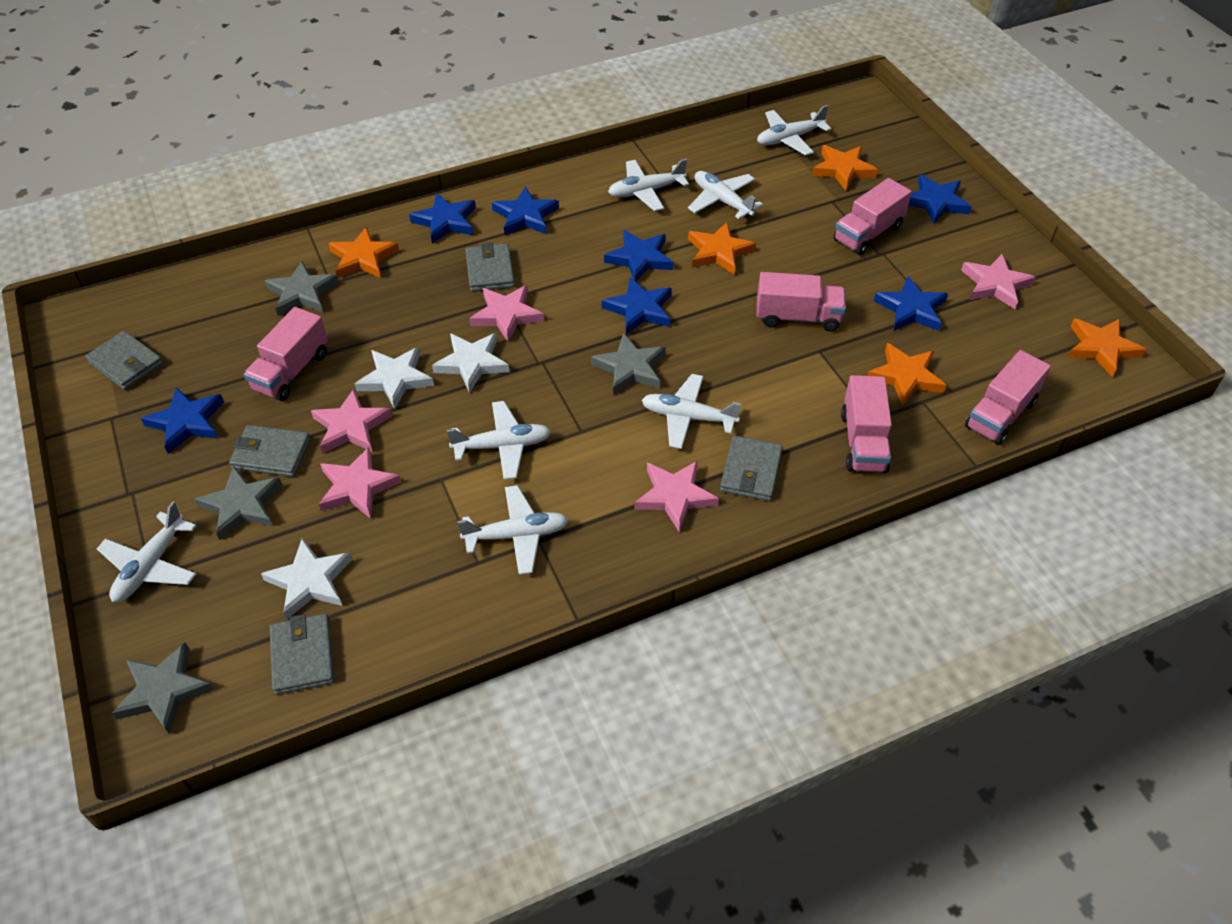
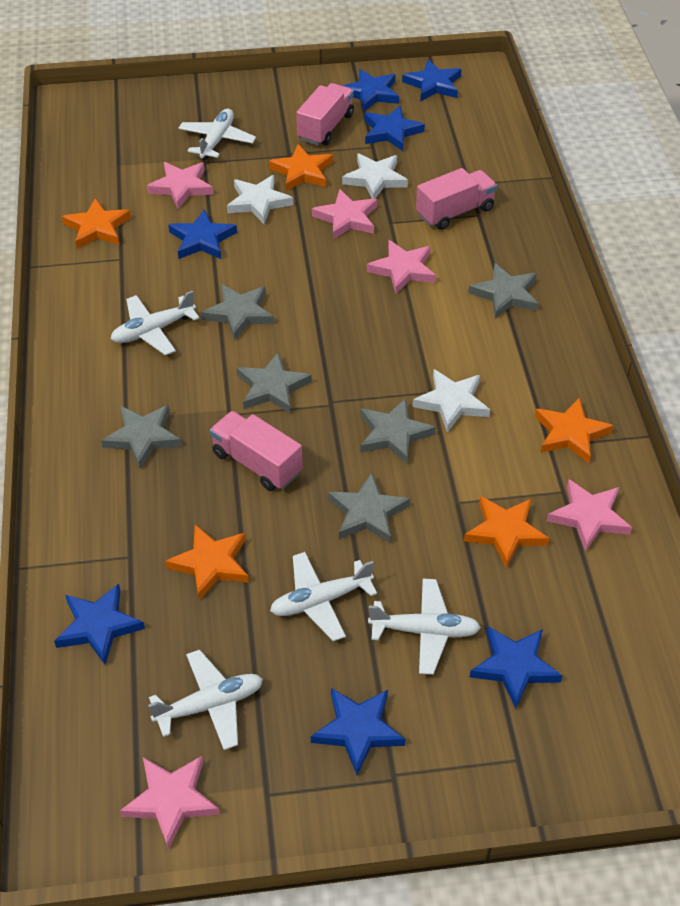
grey star: 4 -> 6
grey wallet: 5 -> 0
pink truck: 5 -> 3
white plane: 7 -> 5

